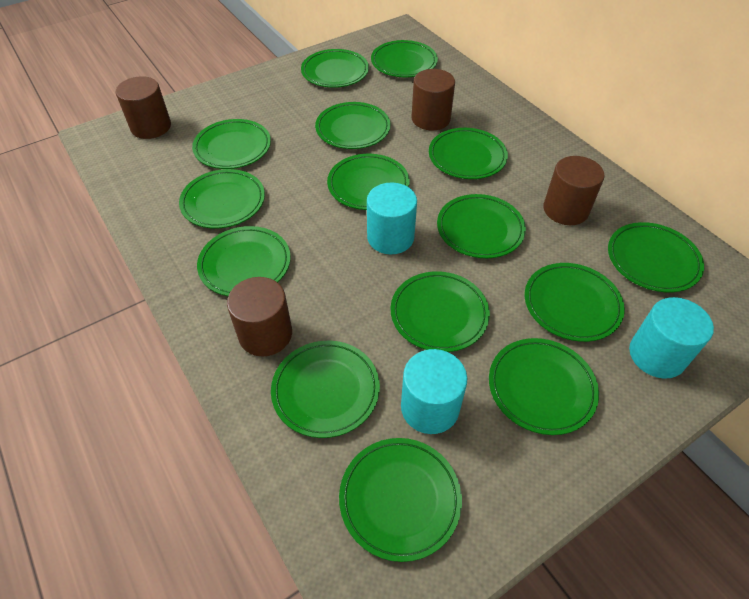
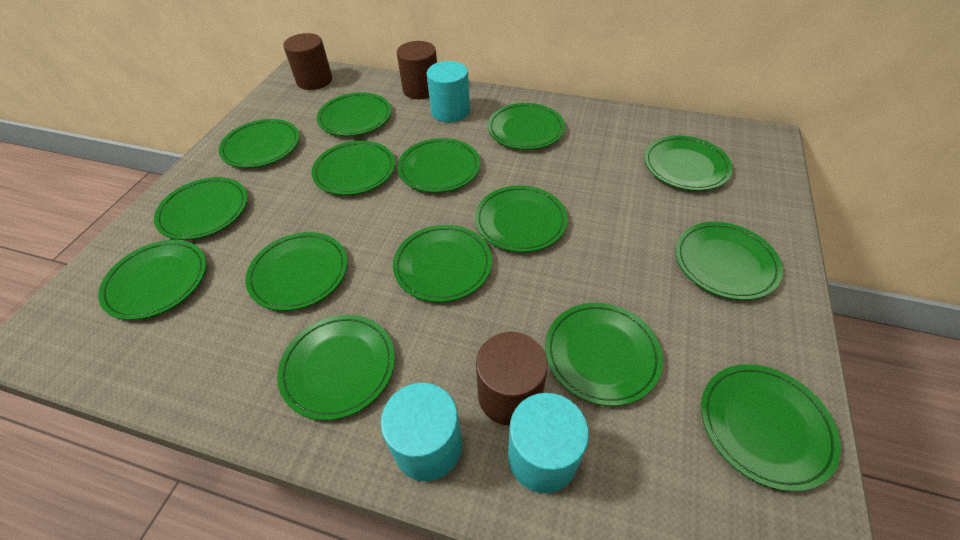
brown cylinder: 4 -> 3

